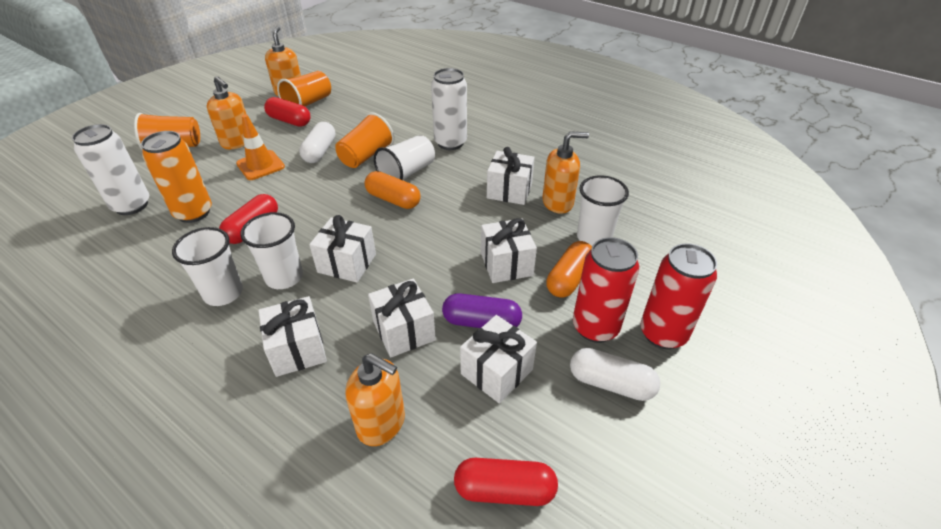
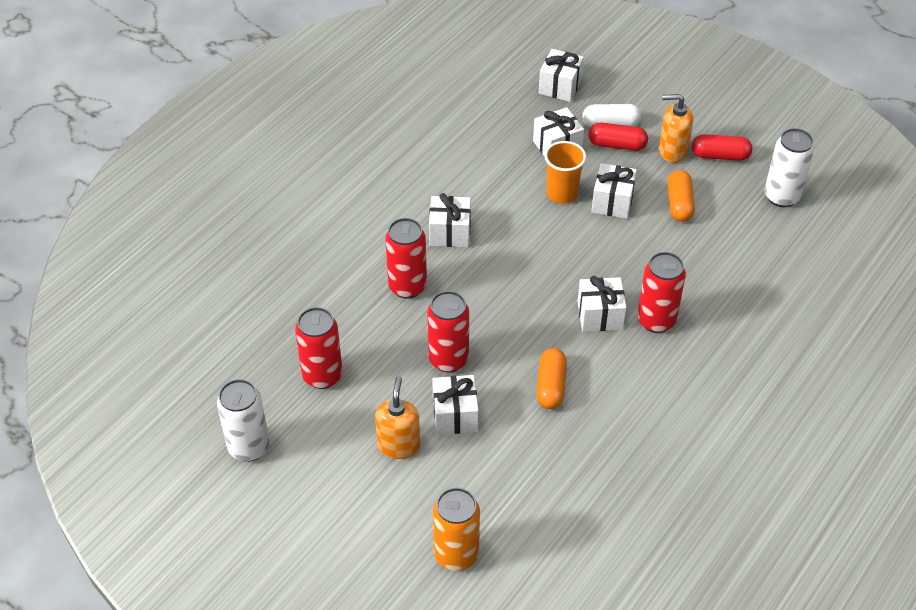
orange cup: 3 -> 1
orange soap dispenser: 4 -> 2
orange traffic cone: 1 -> 0
purple capsule: 1 -> 0
red can: 2 -> 4
red capsule: 3 -> 2
white capsule: 2 -> 1
white cup: 4 -> 0

